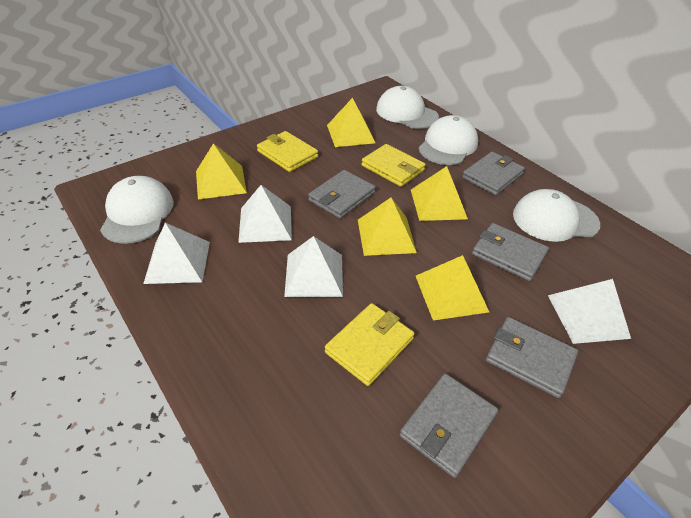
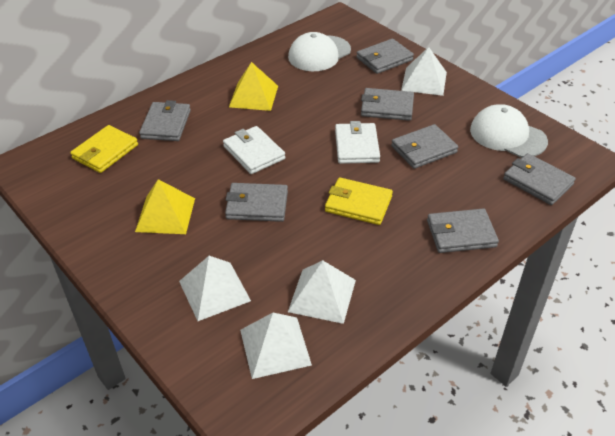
grey wallet: 5 -> 7
white cap: 4 -> 2
white wallet: 0 -> 2
yellow pyramid: 5 -> 2
yellow wallet: 3 -> 2

